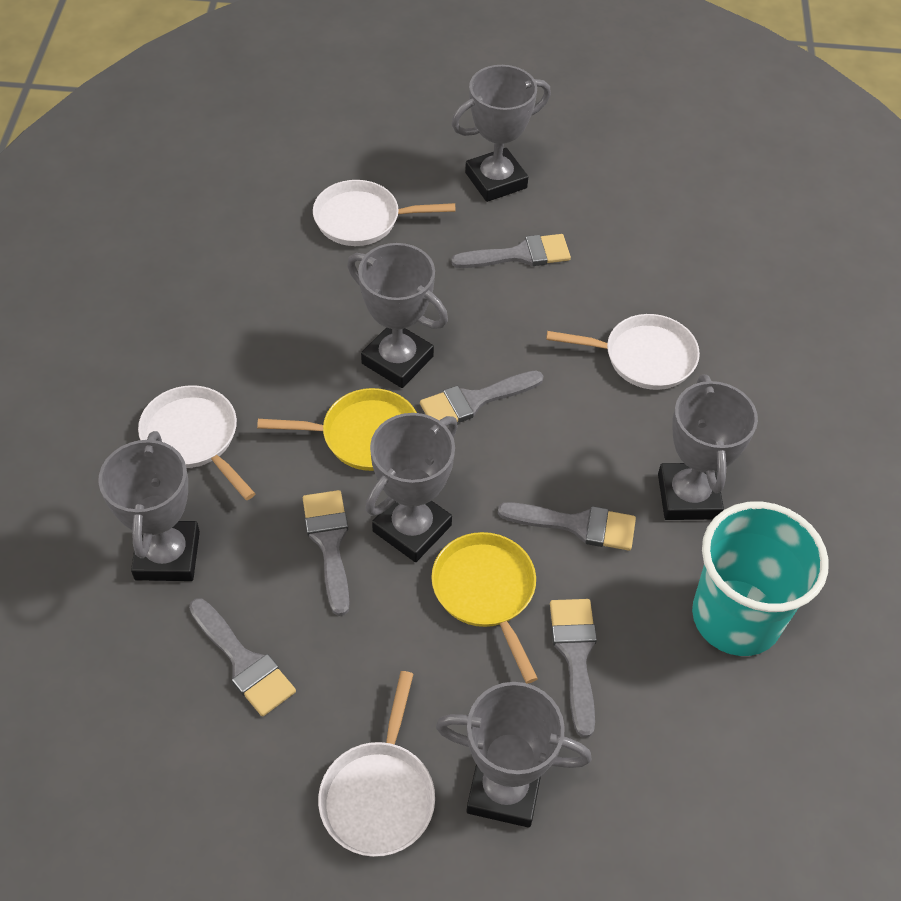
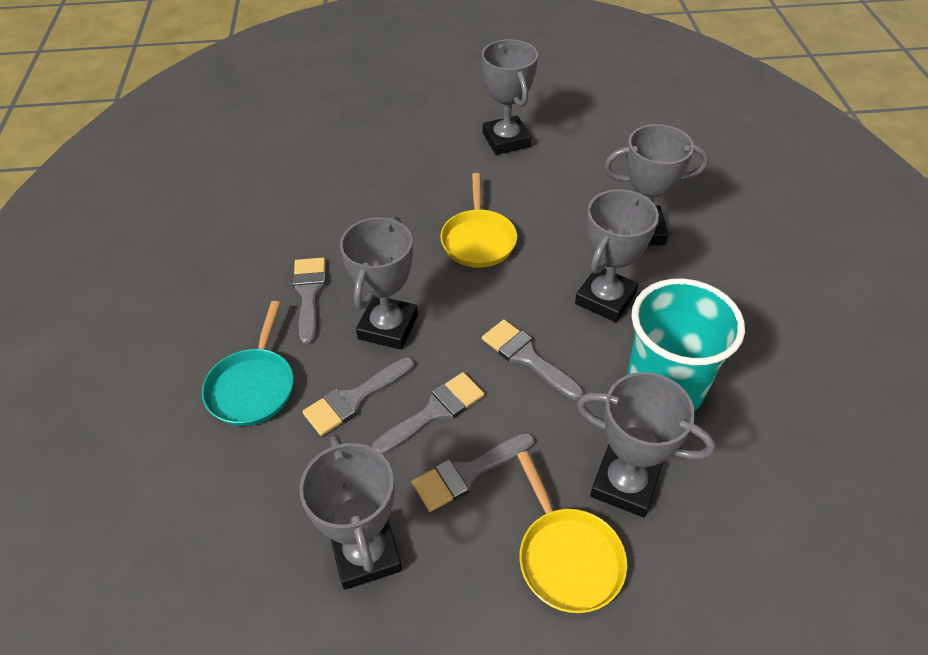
grey brush: 6 -> 5
turquoise pan: 0 -> 1
white pan: 4 -> 0

